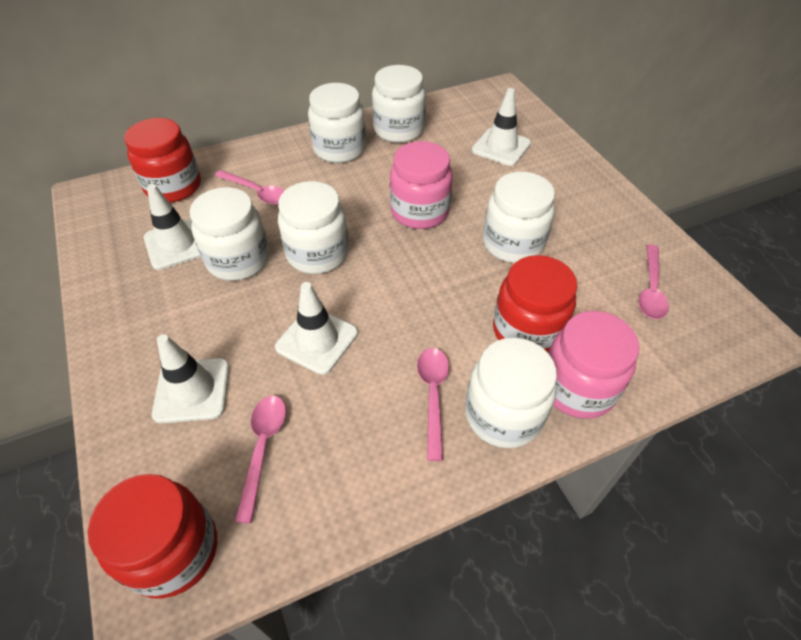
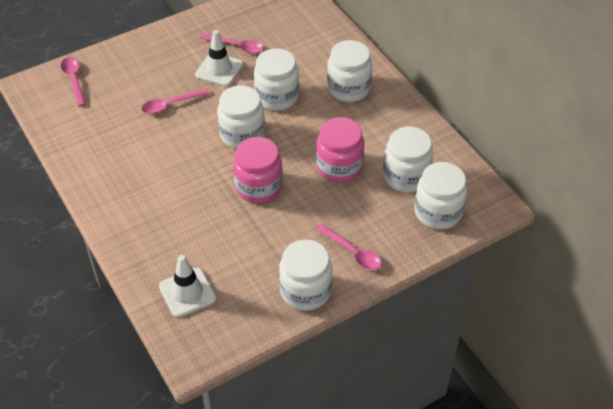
red jar: 3 -> 0
white traffic cone: 4 -> 2

